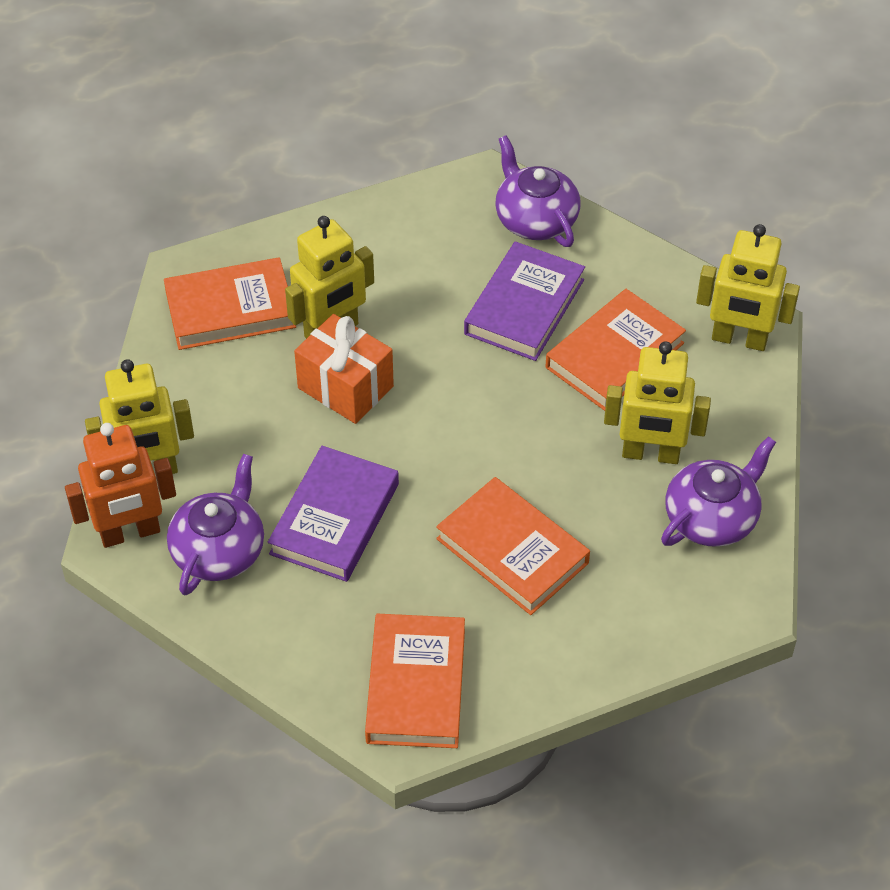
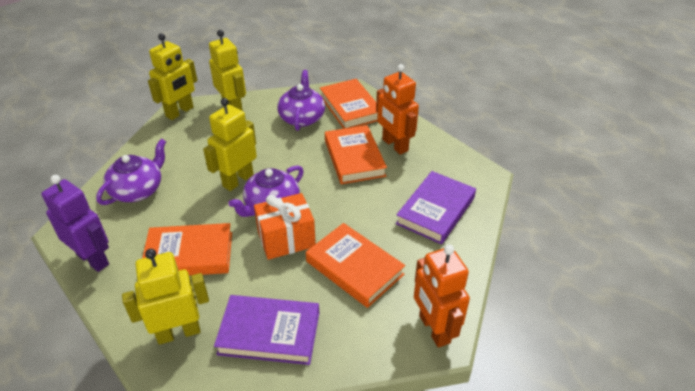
orange robot: 1 -> 2
purple robot: 0 -> 1

